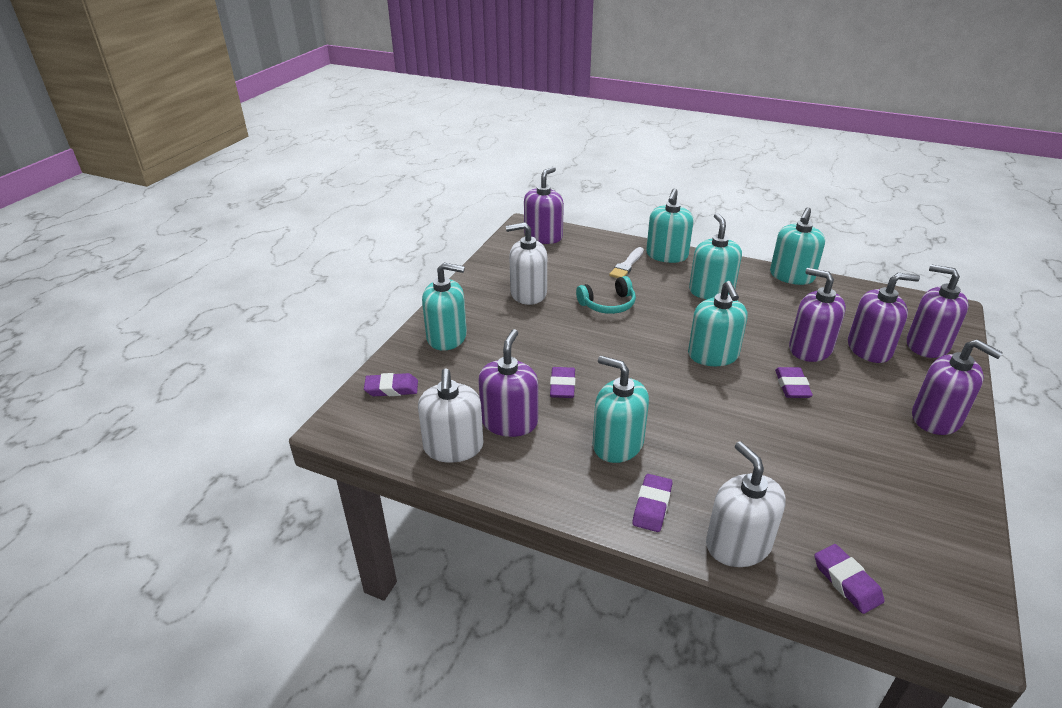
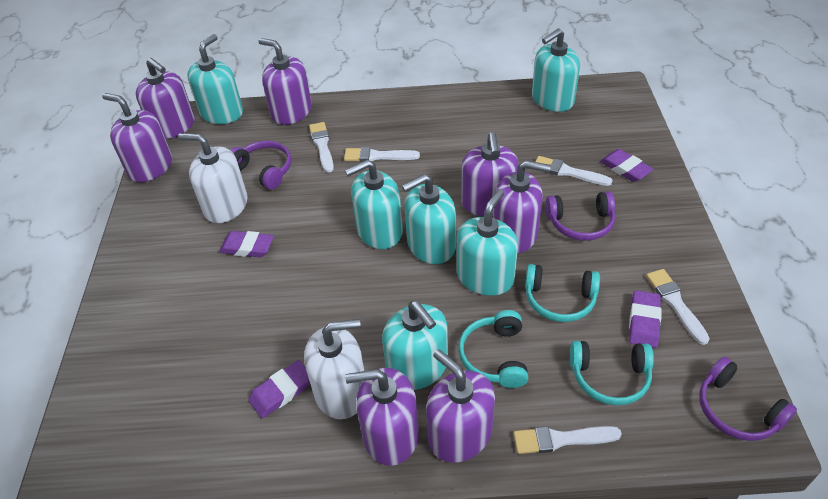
purple eraser: 5 -> 4
purple headphones: 0 -> 3
purple soap dispenser: 6 -> 7
turquoise headphones: 1 -> 3
white brush: 1 -> 5
white soap dispenser: 3 -> 2

